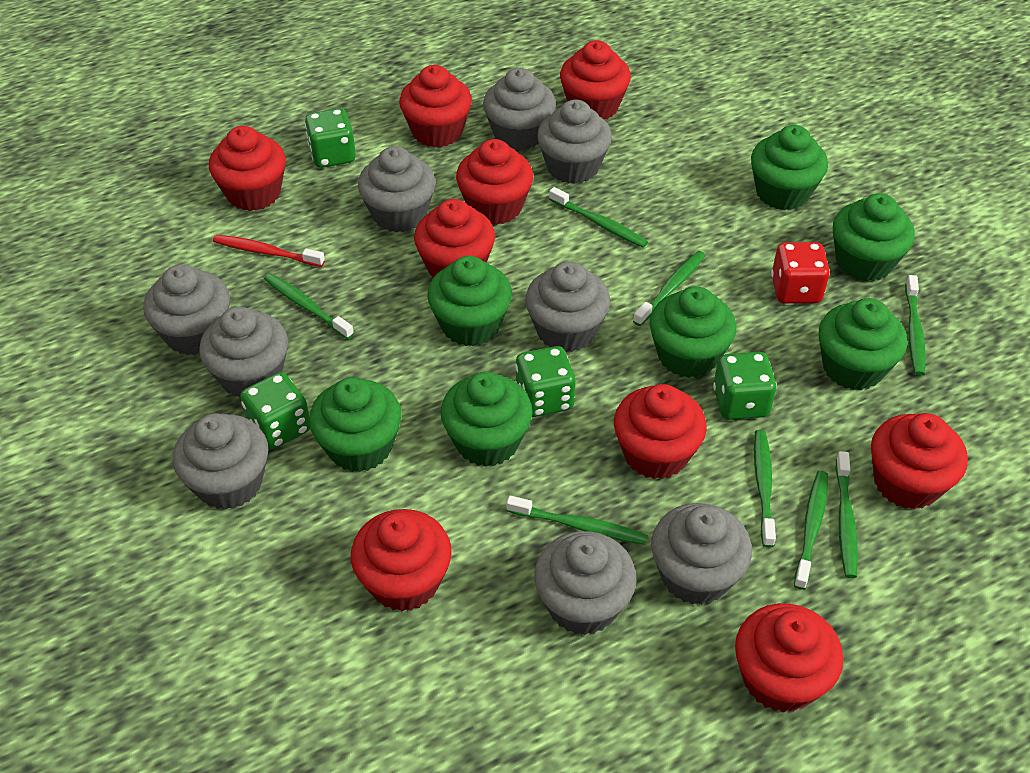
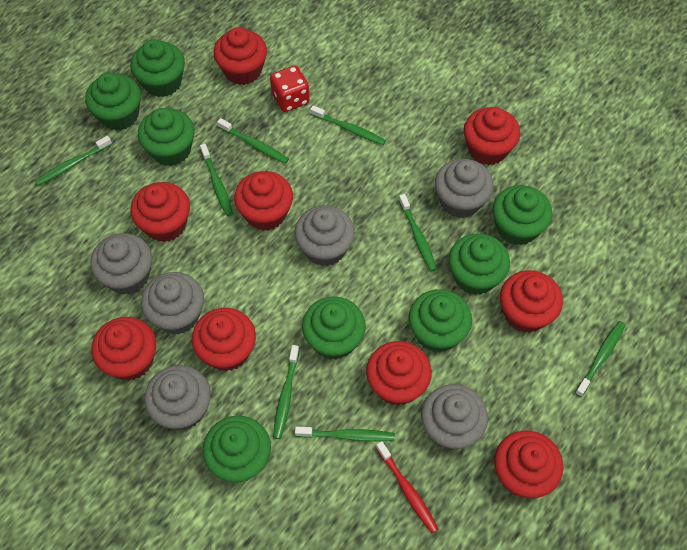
green cupcake: 7 -> 8
green dice: 4 -> 0
grey cupcake: 9 -> 6

